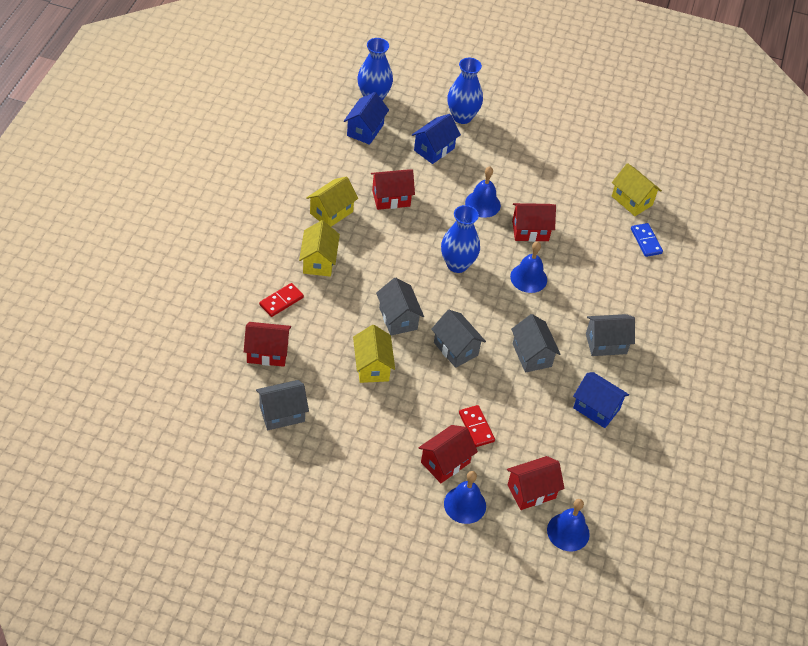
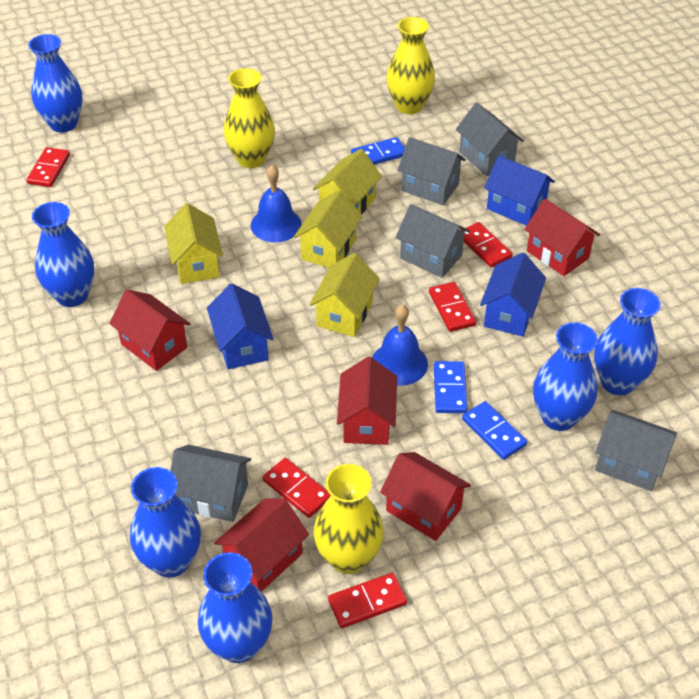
blue bell: 4 -> 2
blue domino: 1 -> 3
blue vase: 3 -> 6
red domino: 2 -> 5
yellow vase: 0 -> 3

